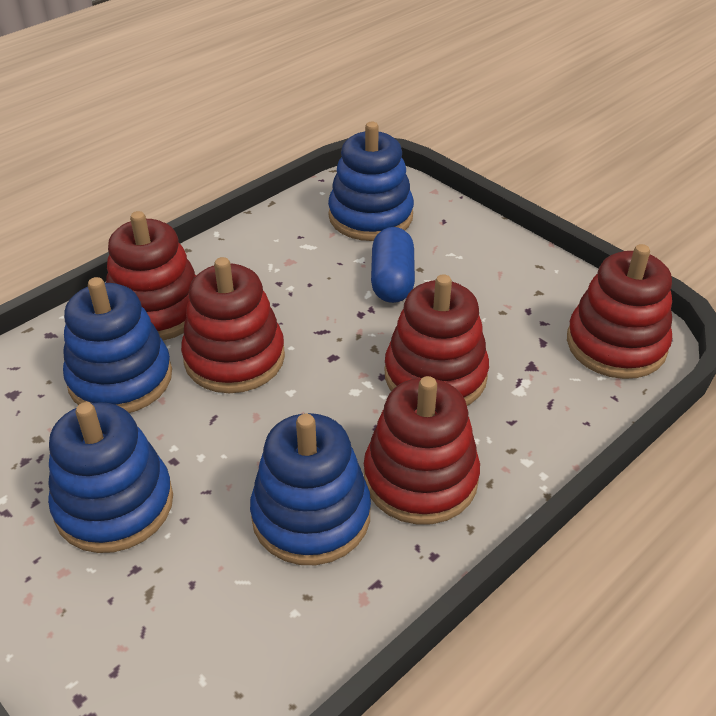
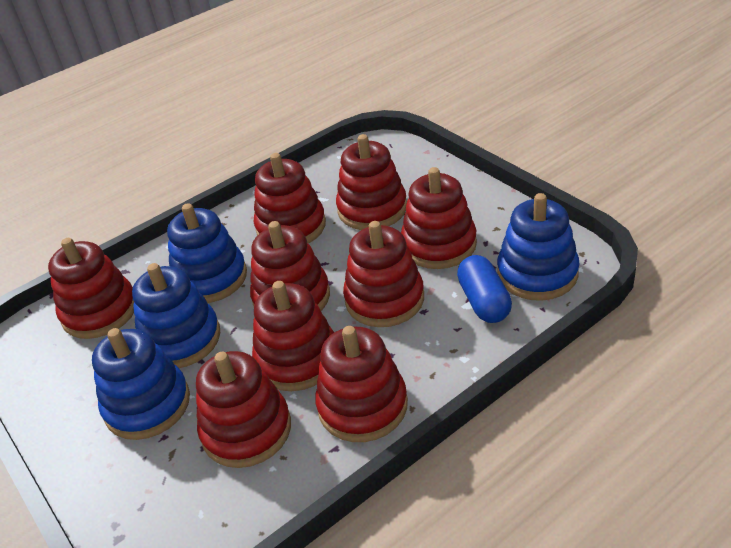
red stacking toy: 5 -> 9

